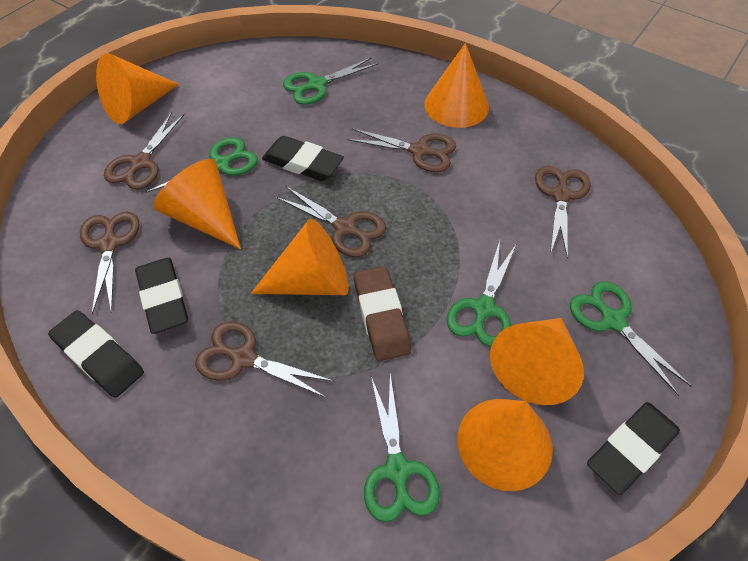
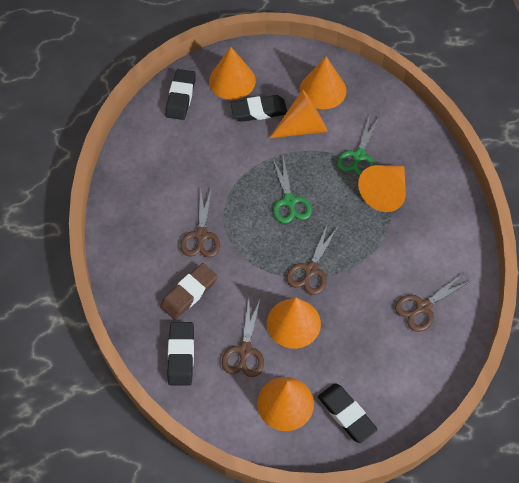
brown scissors: 6 -> 4
green scissors: 5 -> 2

